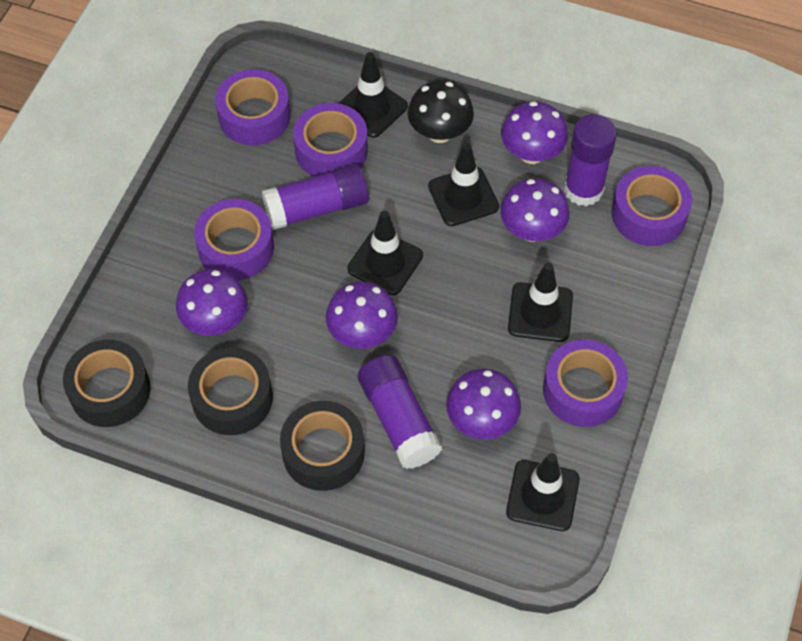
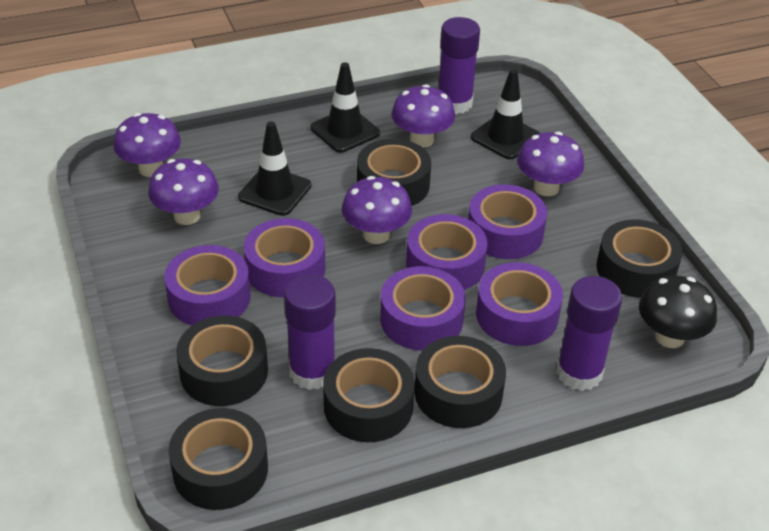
black tape: 3 -> 6
black traffic cone: 5 -> 3
purple tape: 5 -> 6

